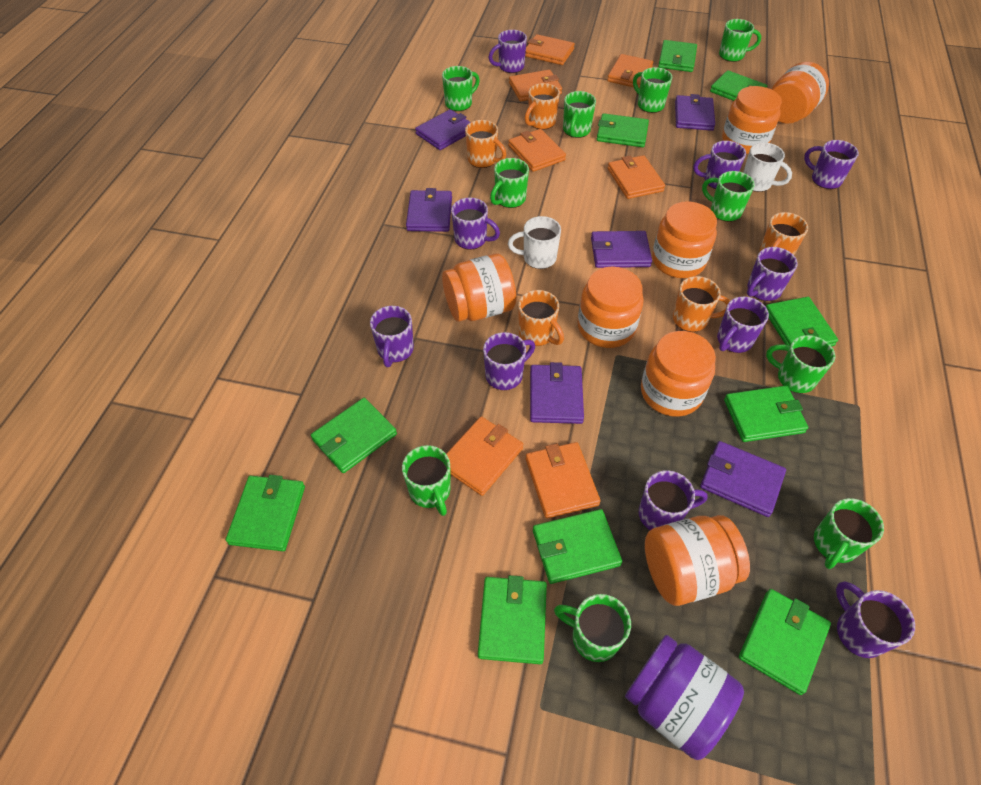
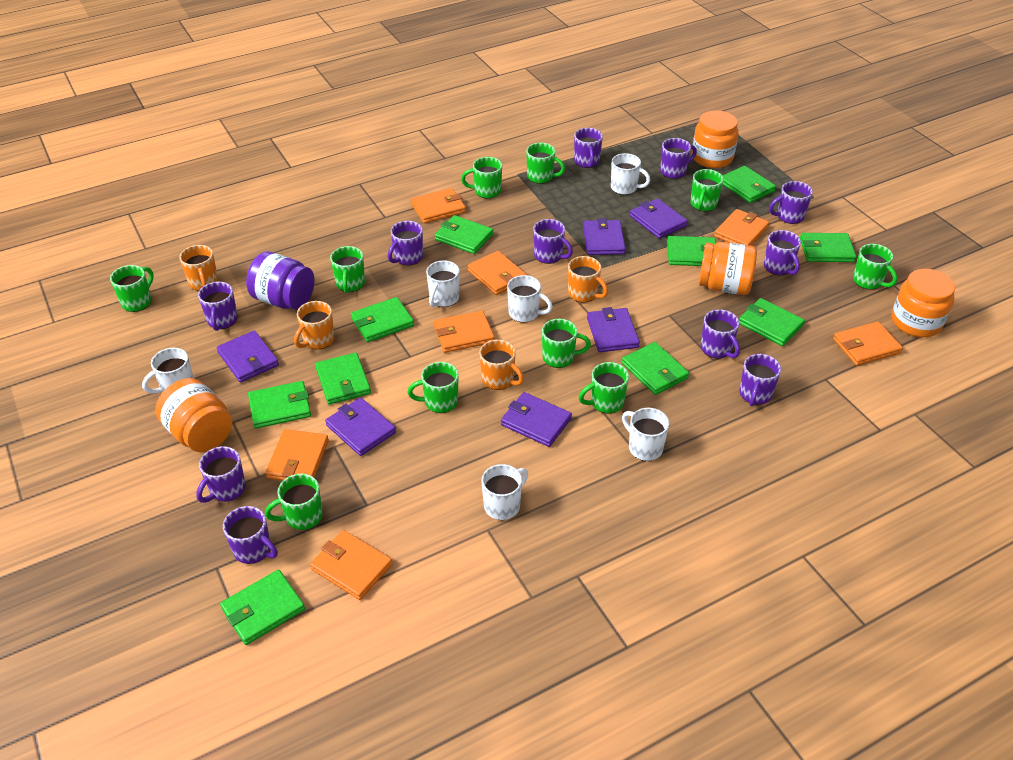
orange jar: 7 -> 4
orange mug: 5 -> 4
purple mug: 10 -> 11
white mug: 2 -> 6

